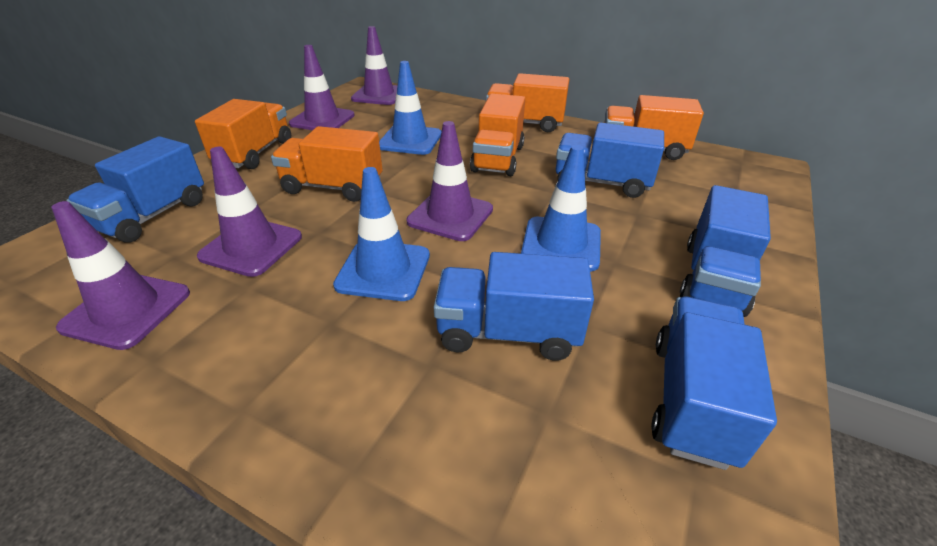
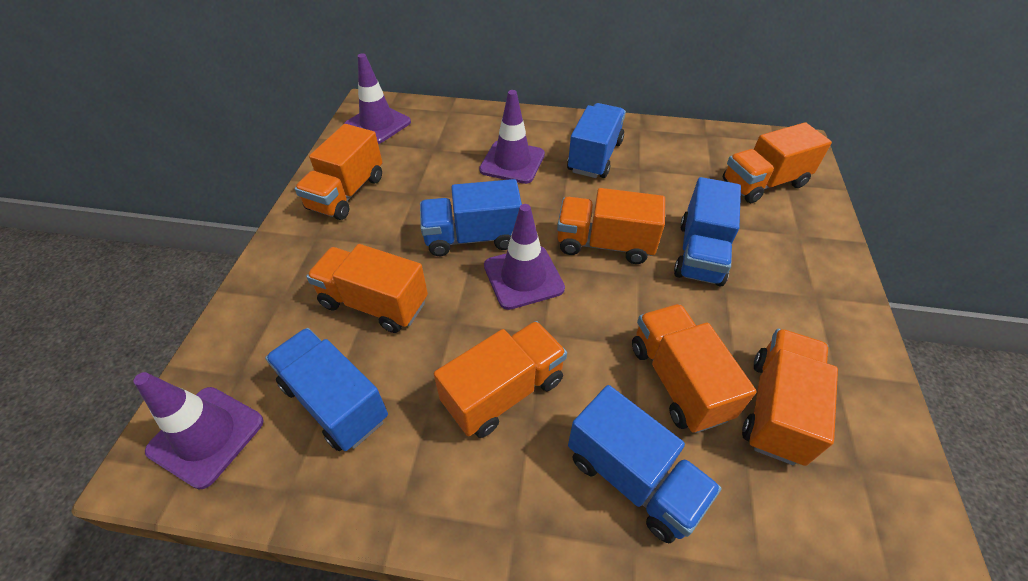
blue traffic cone: 3 -> 0
orange truck: 5 -> 7
purple traffic cone: 5 -> 4

